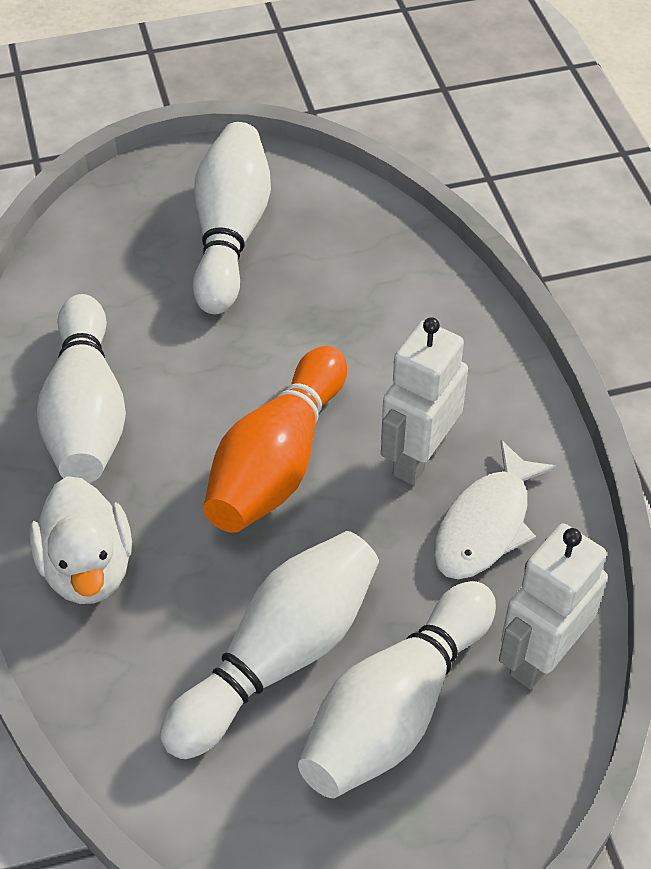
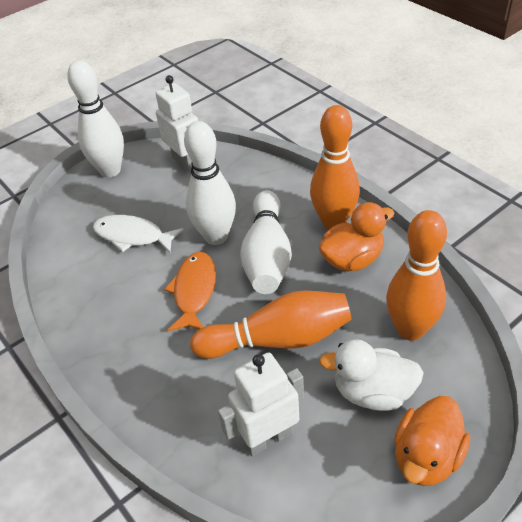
orange bowling pin: 1 -> 3
orange duck: 0 -> 2
orange fish: 0 -> 1
white bowling pin: 4 -> 3

